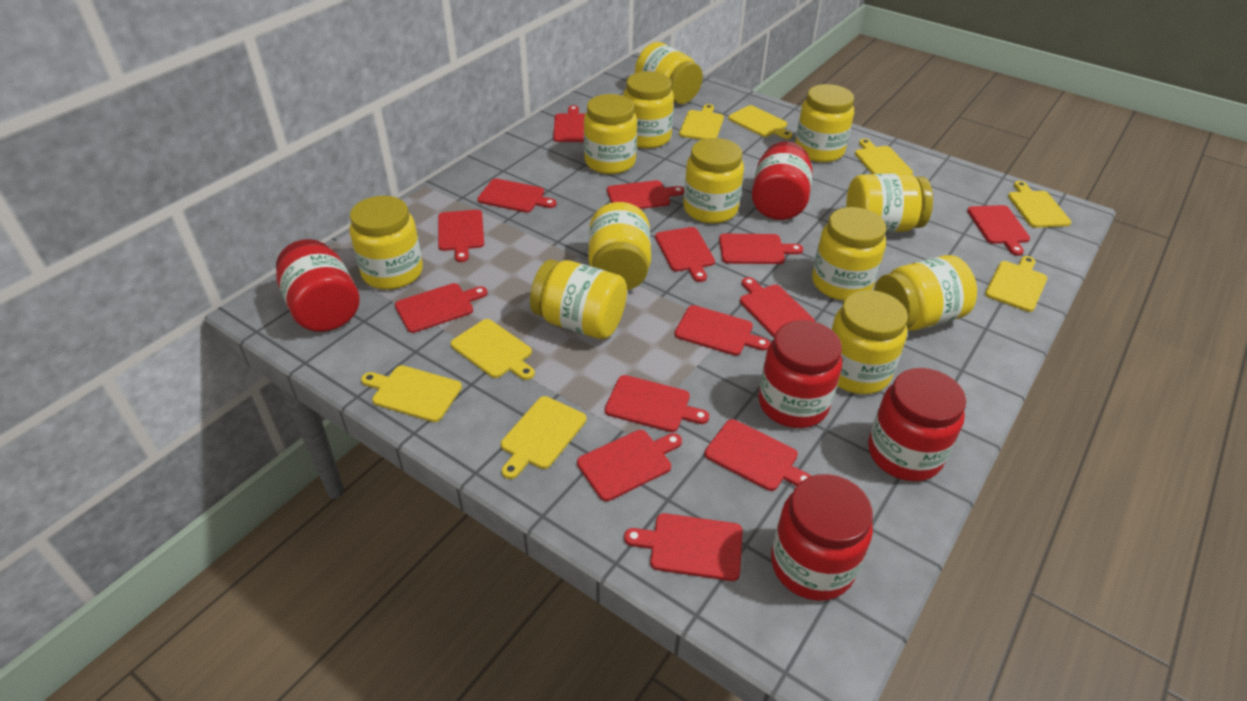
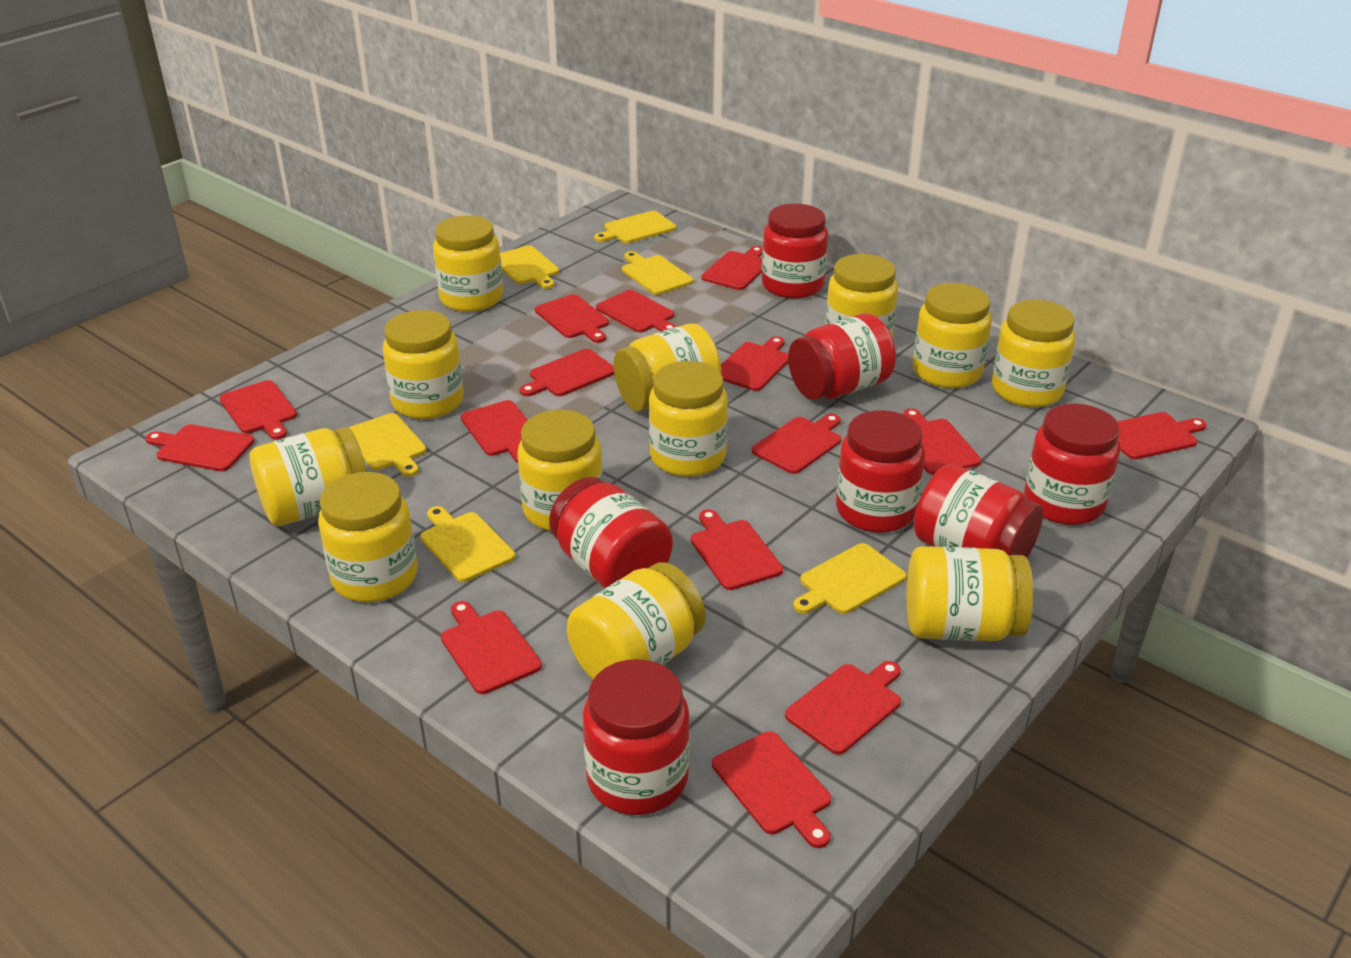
red cutting board: 14 -> 15
red jar: 5 -> 7
yellow cutting board: 8 -> 6

